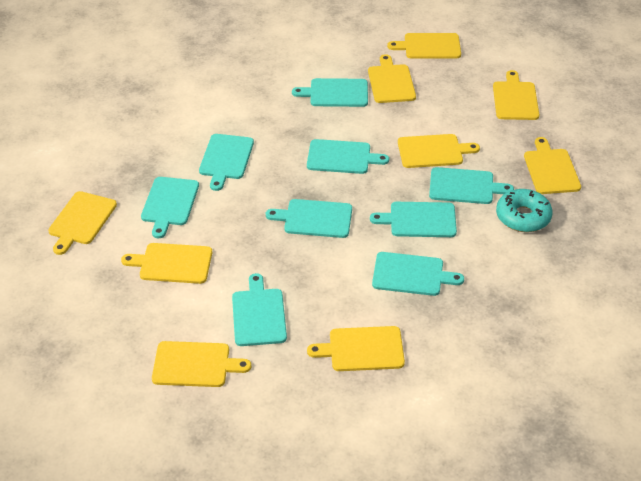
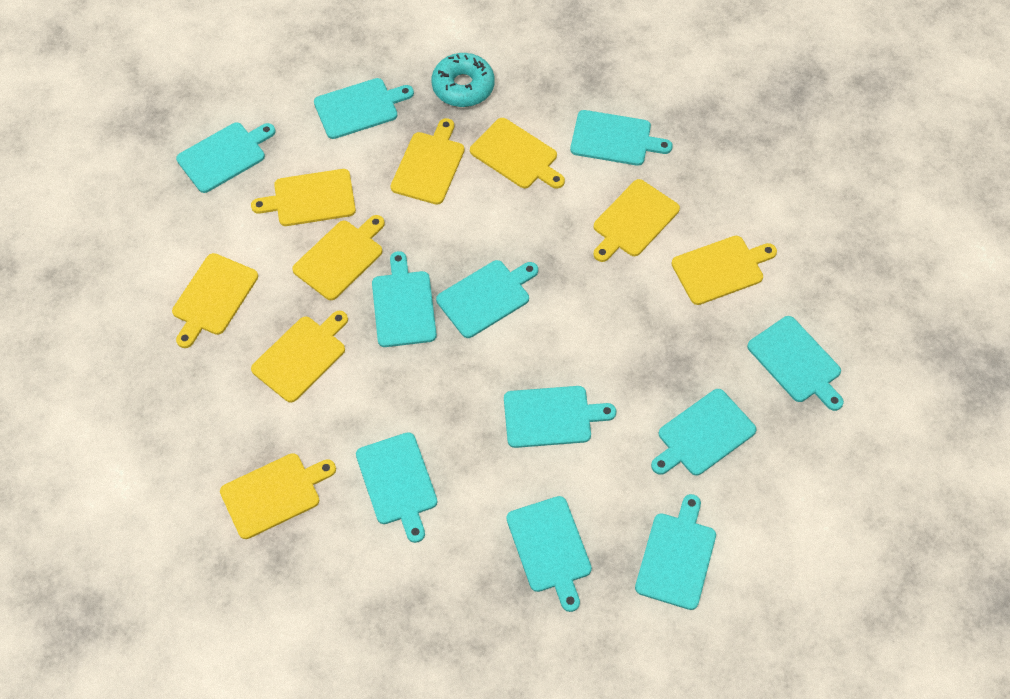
turquoise cutting board: 9 -> 11

